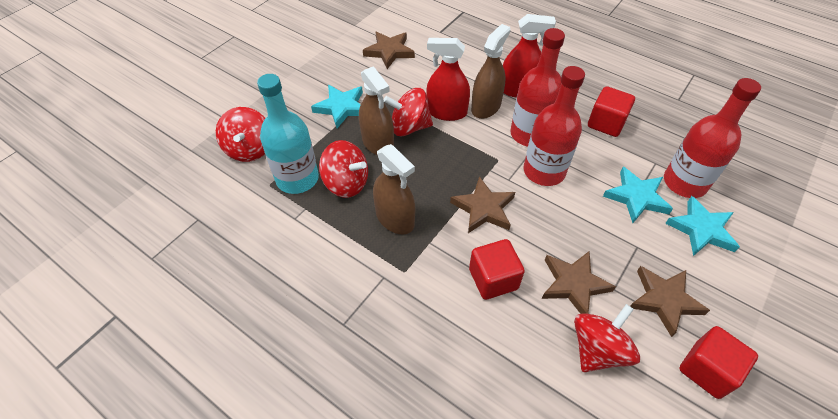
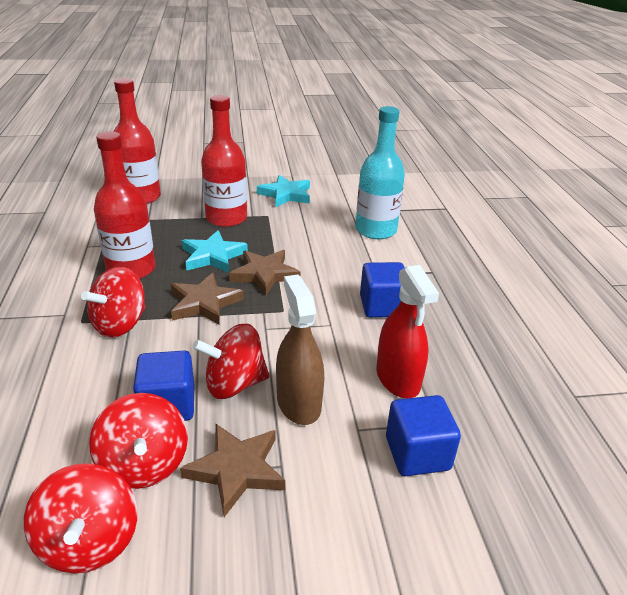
blue cube: 0 -> 3
brown spray bottle: 3 -> 1
brown star: 4 -> 3
red cube: 3 -> 0
red spray bottle: 2 -> 1
turquoise star: 3 -> 2

